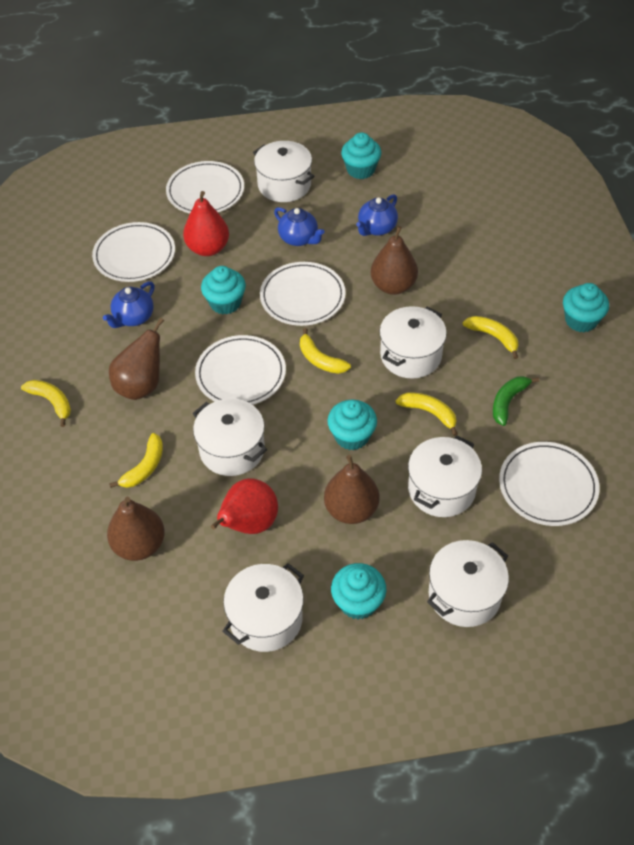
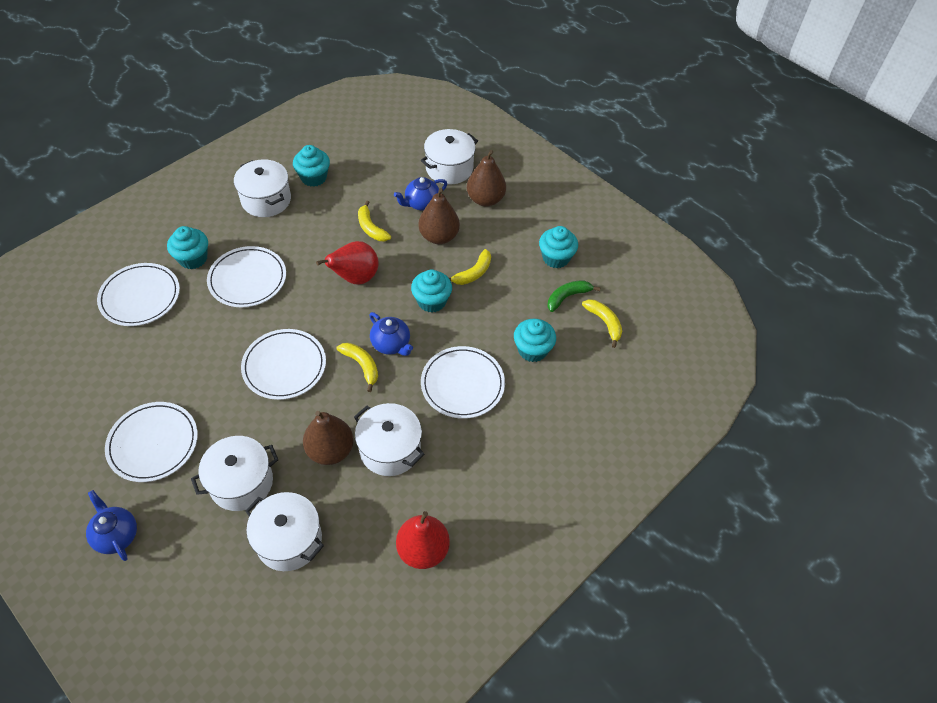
brown pear: 4 -> 3
white pot: 6 -> 5
yellow banana: 5 -> 4

